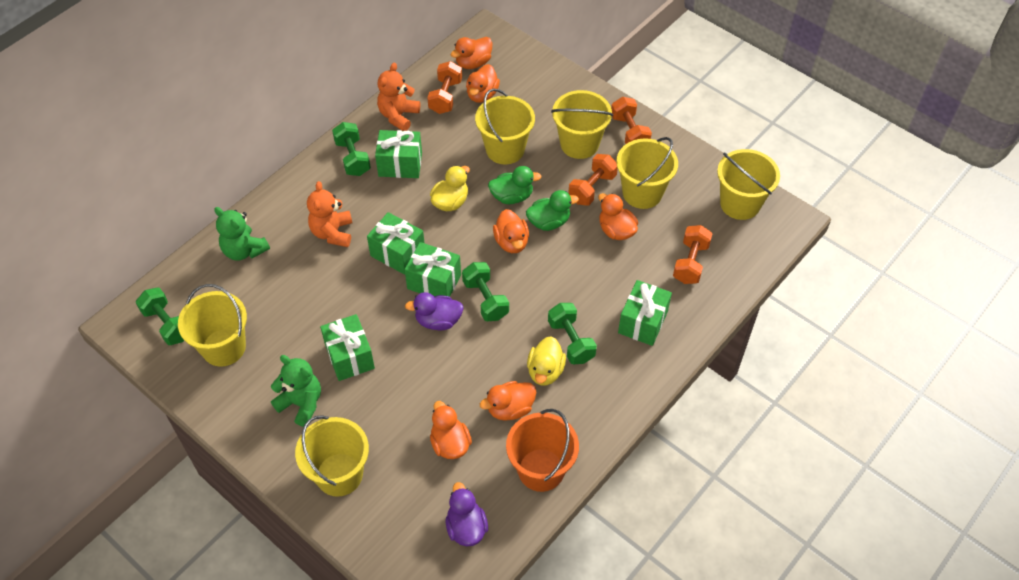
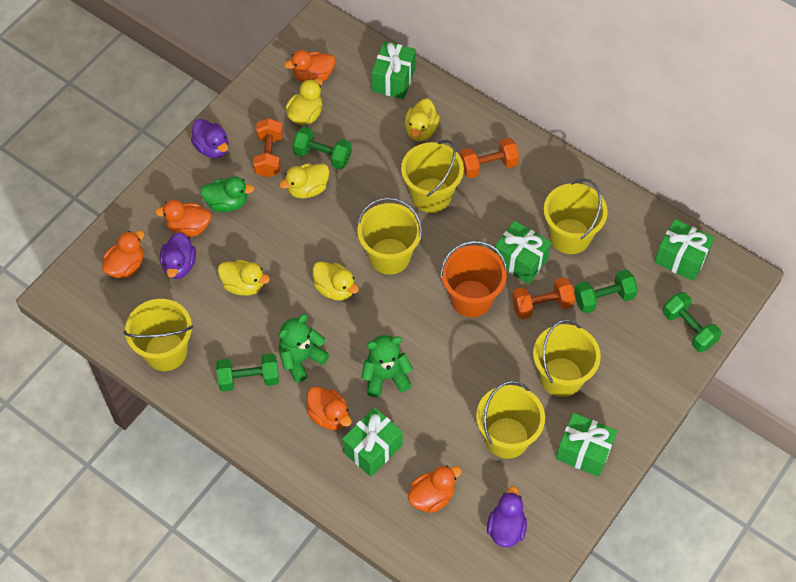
green duck: 2 -> 1
orange duck: 6 -> 5
orange dumbbell: 4 -> 3
orange teddy bear: 2 -> 0
purple duck: 2 -> 3
yellow duck: 2 -> 5

